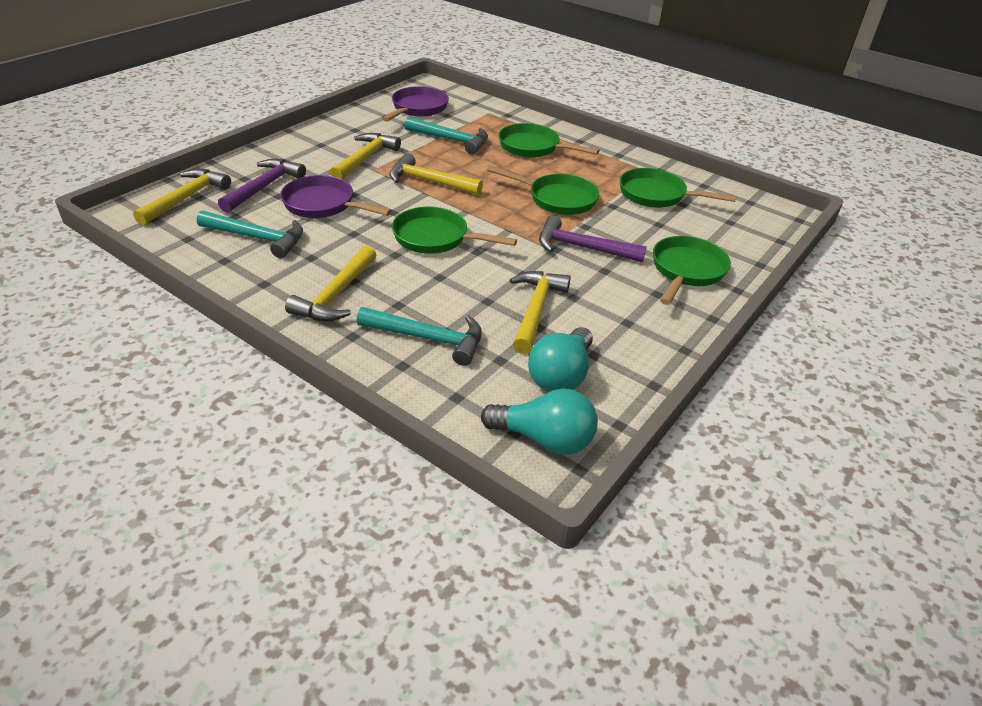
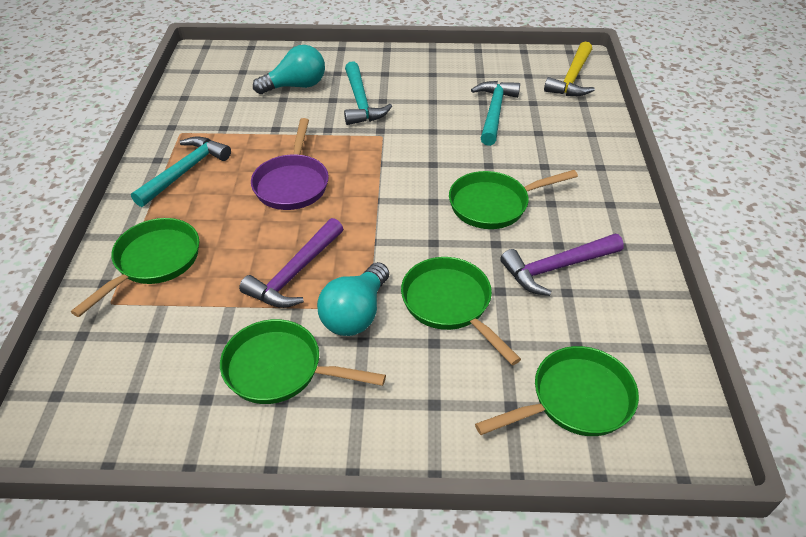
purple pan: 2 -> 1
yellow hammer: 5 -> 1

